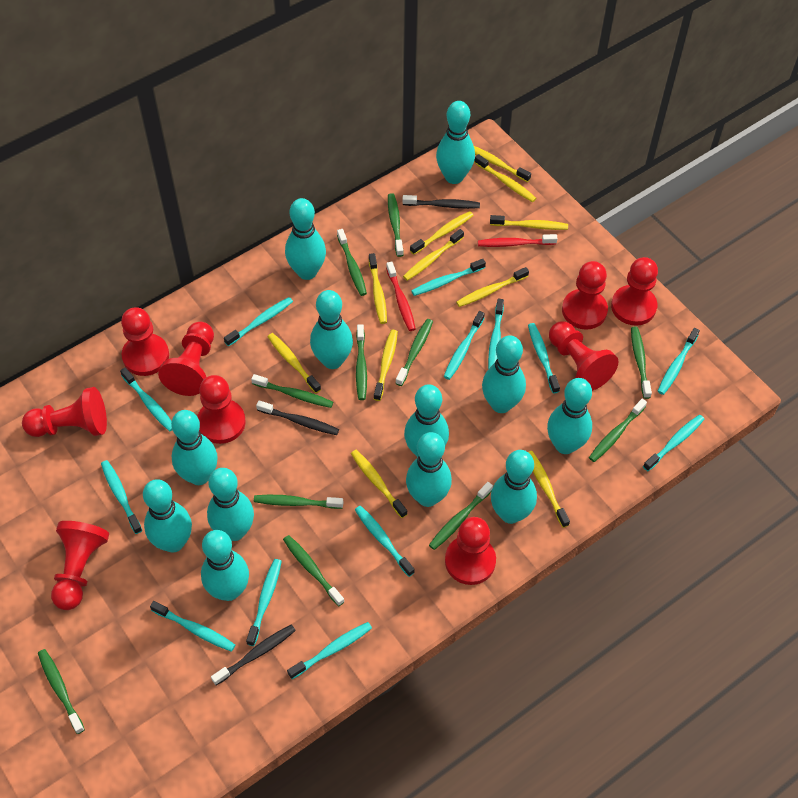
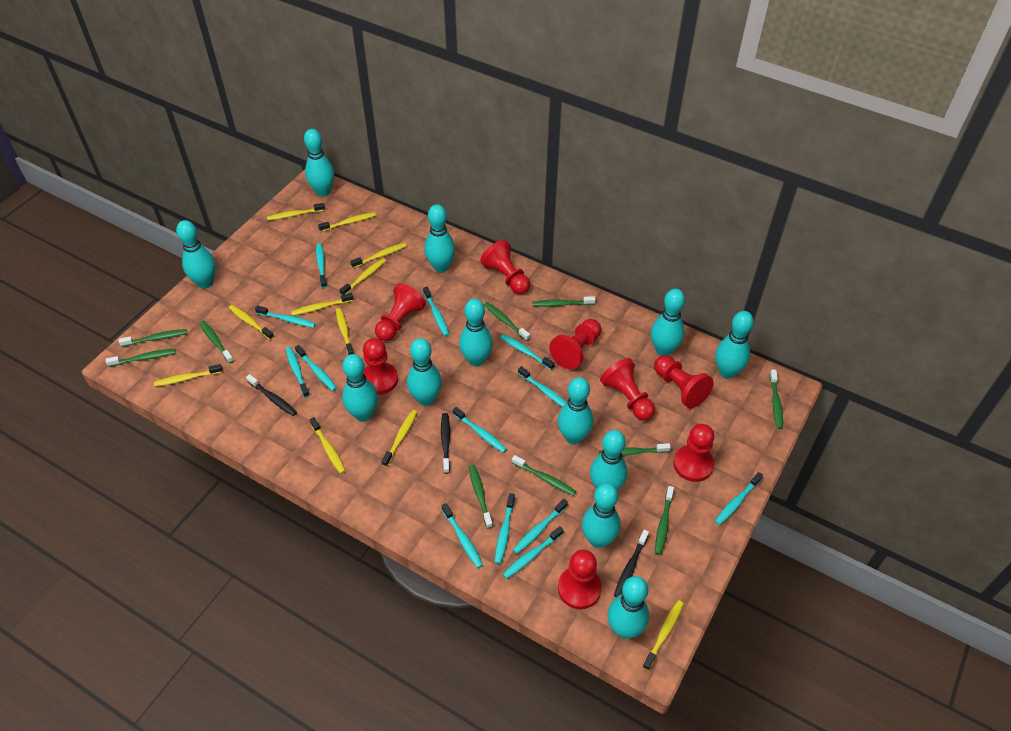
green toothbrush: 11 -> 10
red pawn: 9 -> 8
red toothbrush: 2 -> 0

